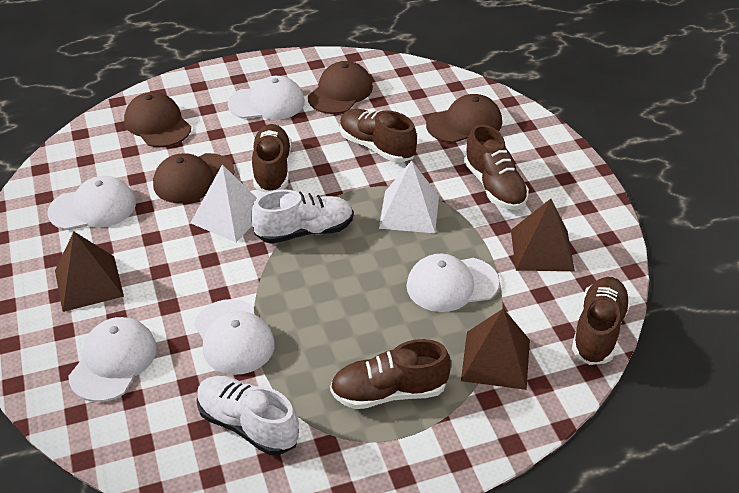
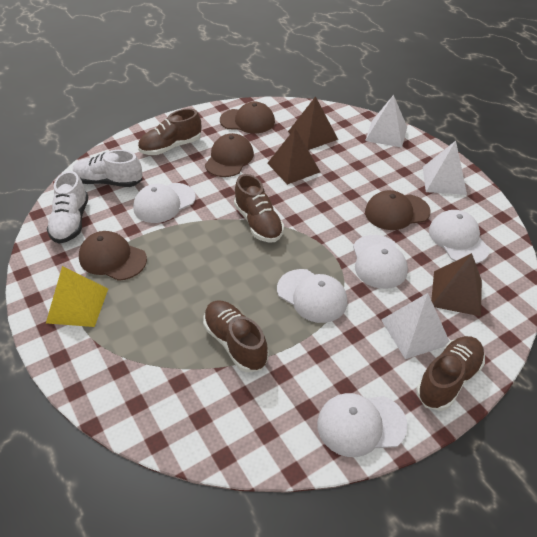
brown shoe: 5 -> 4
white pyramid: 2 -> 3
yellow pyramid: 0 -> 1

